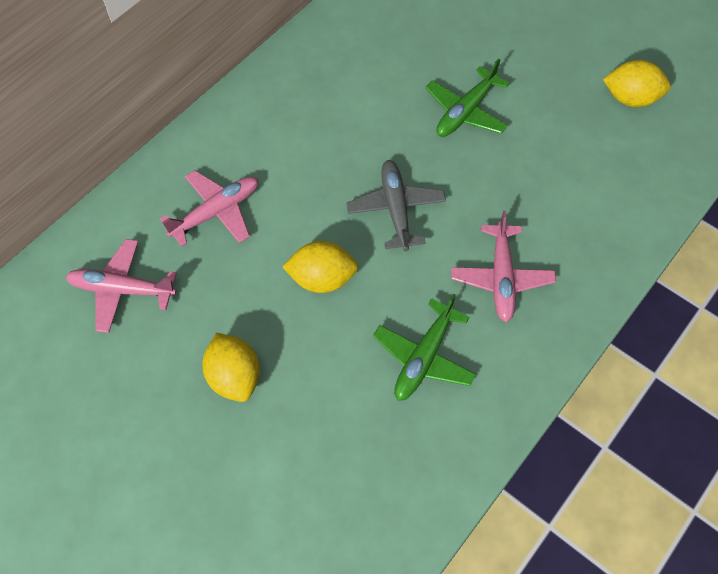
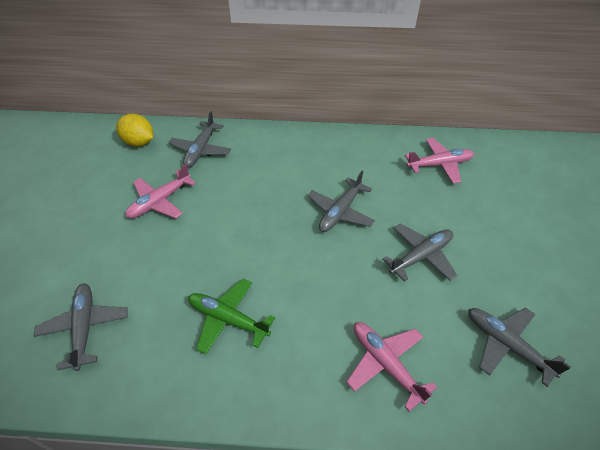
green plane: 2 -> 1
grey plane: 1 -> 5
yellow lemon: 3 -> 1

